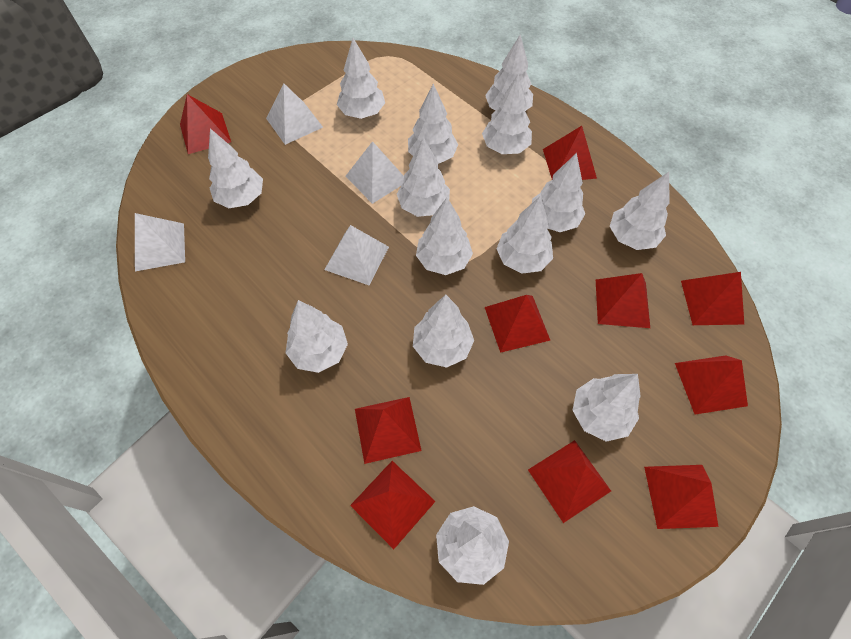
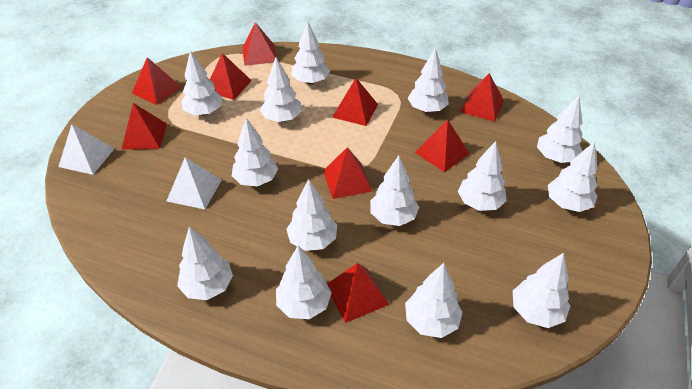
red pyramid: 10 -> 9
white pyramid: 4 -> 2

